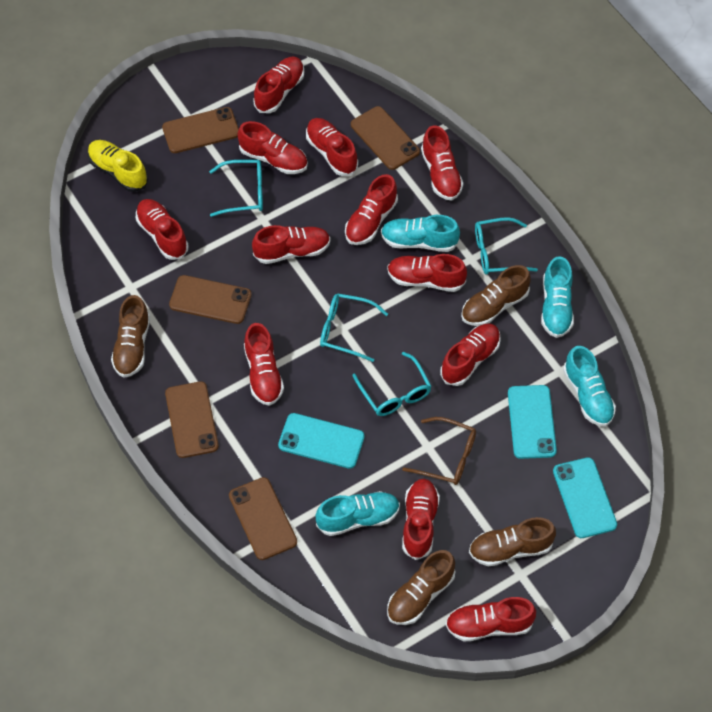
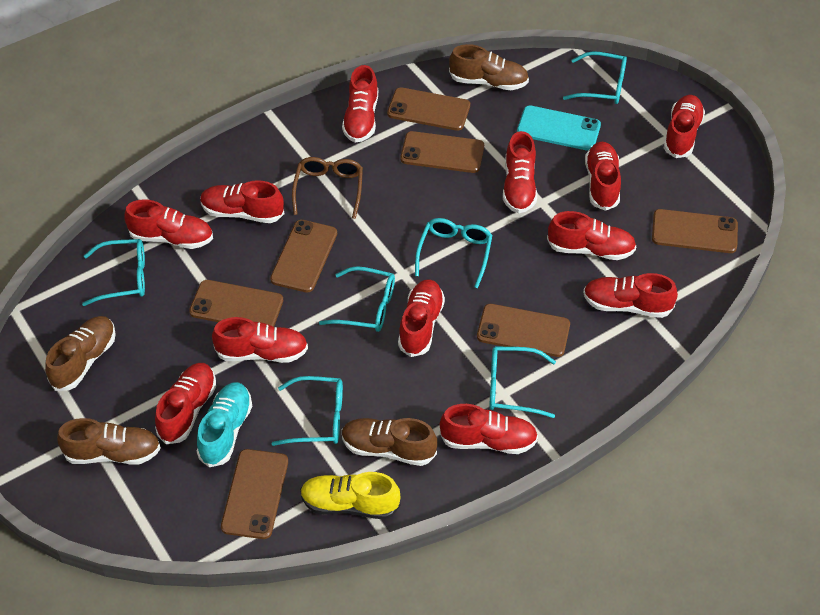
brown phone: 5 -> 7
turquoise glasses: 4 -> 6
turquoise phone: 3 -> 1
turquoise shoe: 4 -> 1

